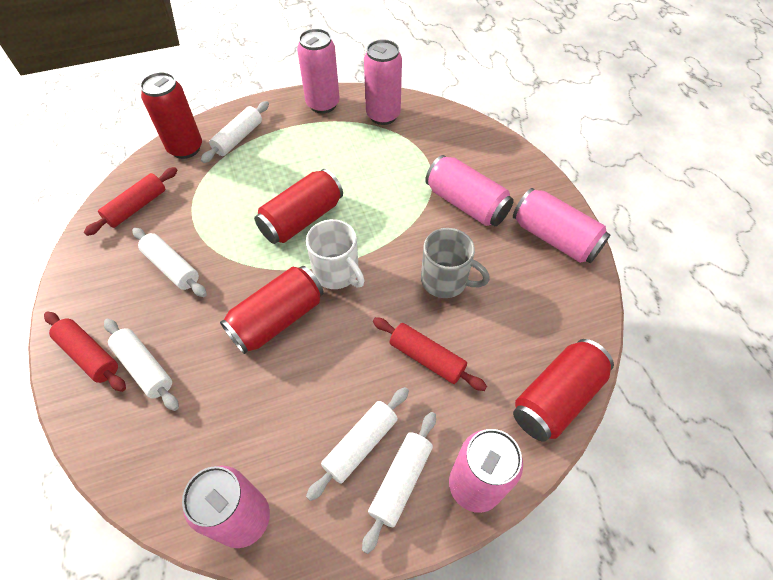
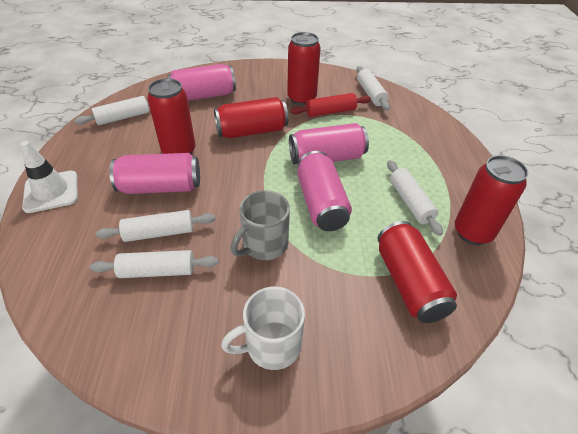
pink can: 6 -> 4
red can: 4 -> 5
red rolling pin: 3 -> 1
white traffic cone: 0 -> 1

